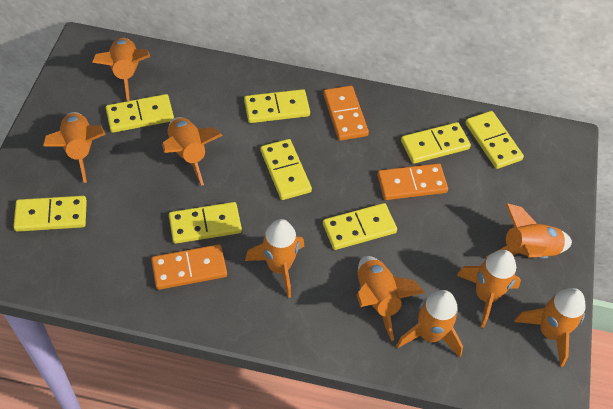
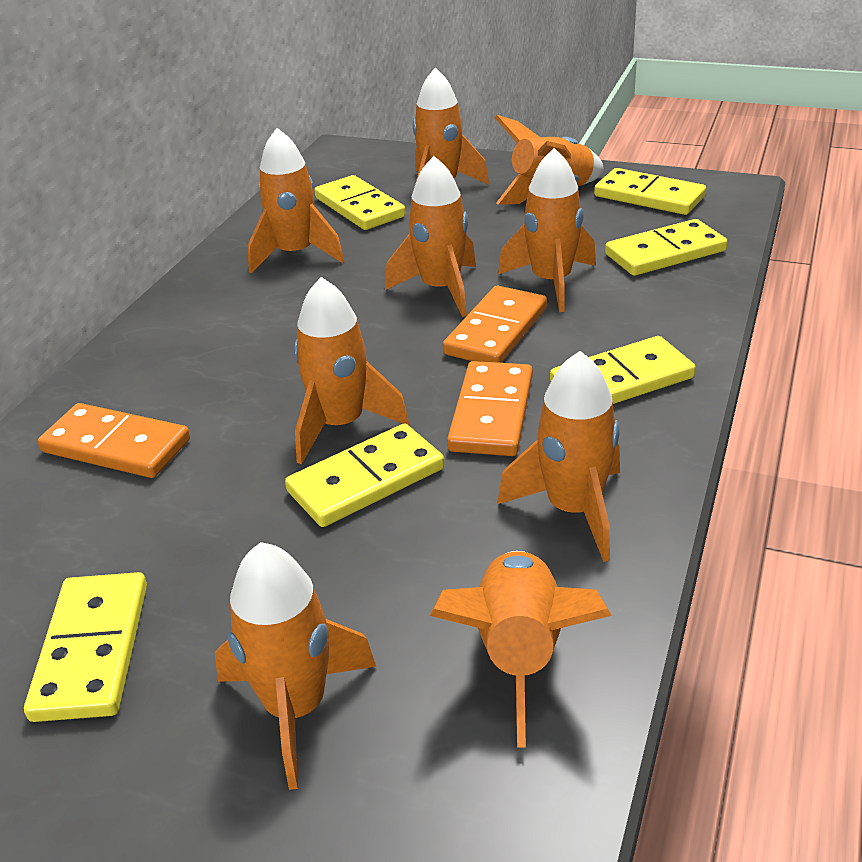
yellow domino: 8 -> 6

